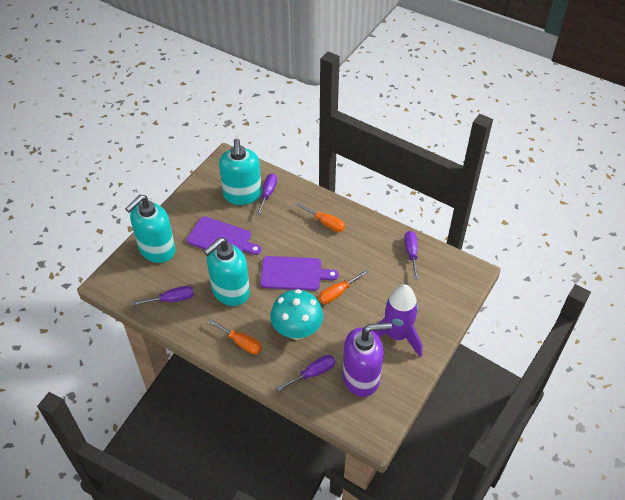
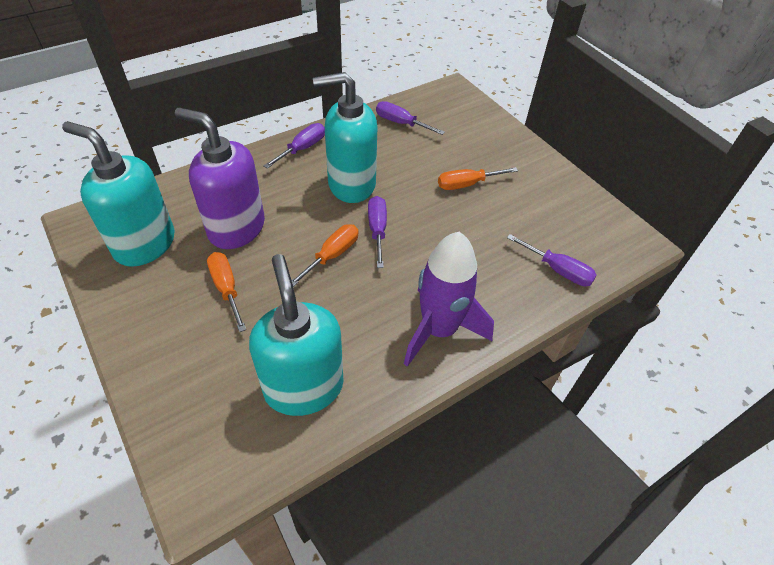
purple cutting board: 2 -> 0
turquoise mushroom: 1 -> 0

